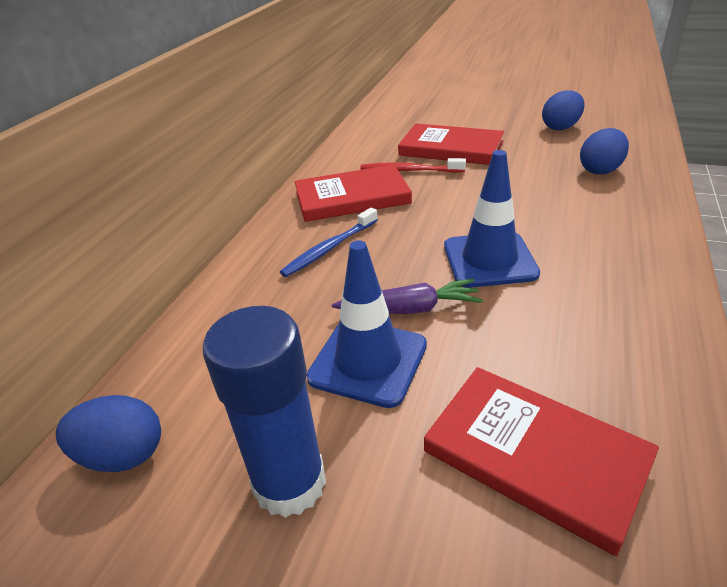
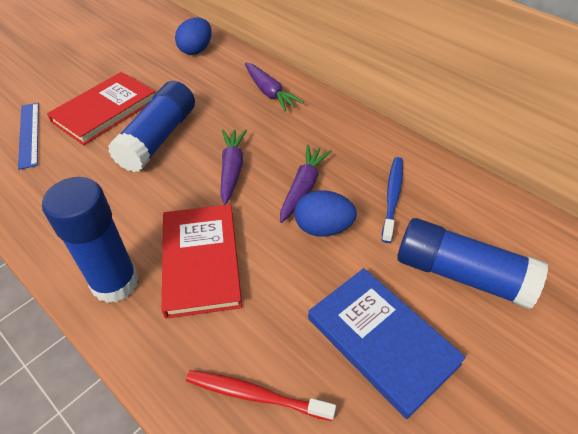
blue book: 0 -> 1
blue egg: 3 -> 2
blue glue stick: 1 -> 3
blue ruler: 0 -> 1
blue traffic cone: 2 -> 0
purple carrot: 1 -> 3
red book: 3 -> 2

